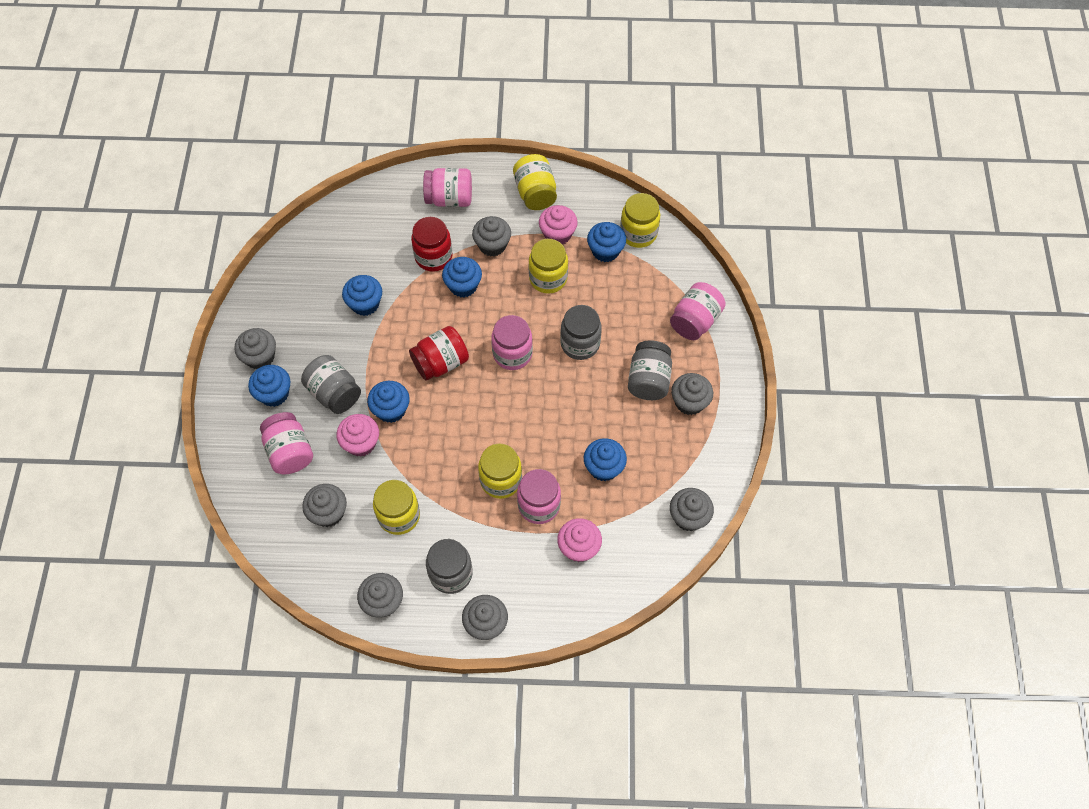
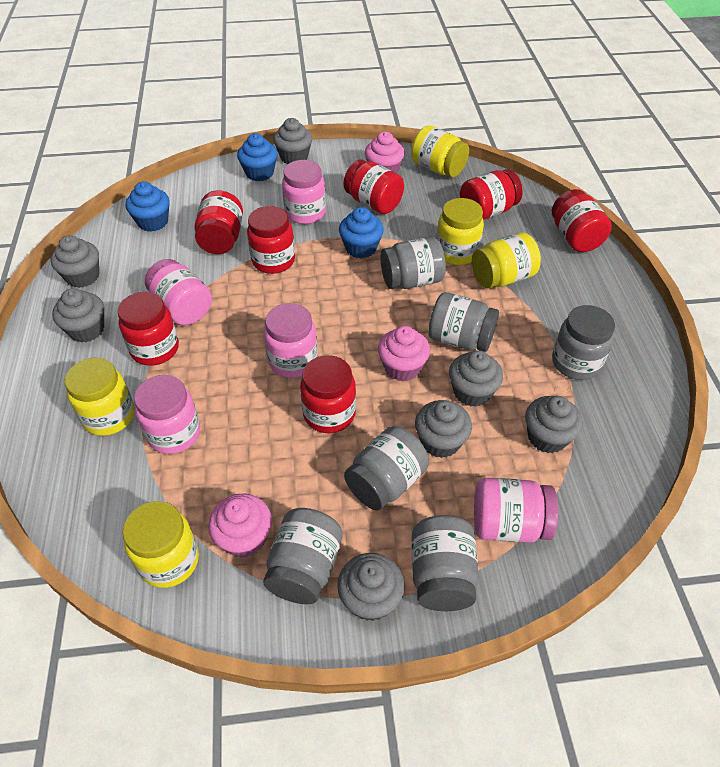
blue cupcake: 6 -> 3
grey jar: 4 -> 6
red jar: 2 -> 7

